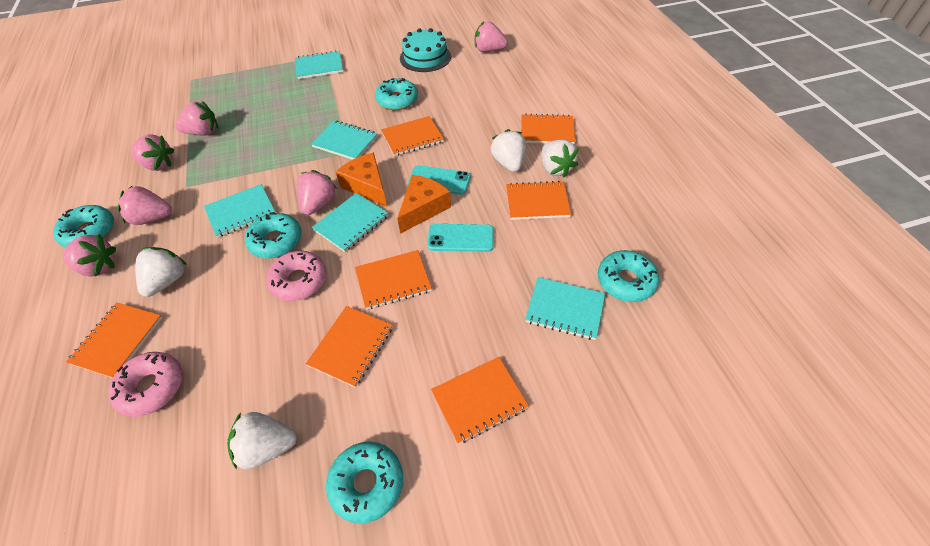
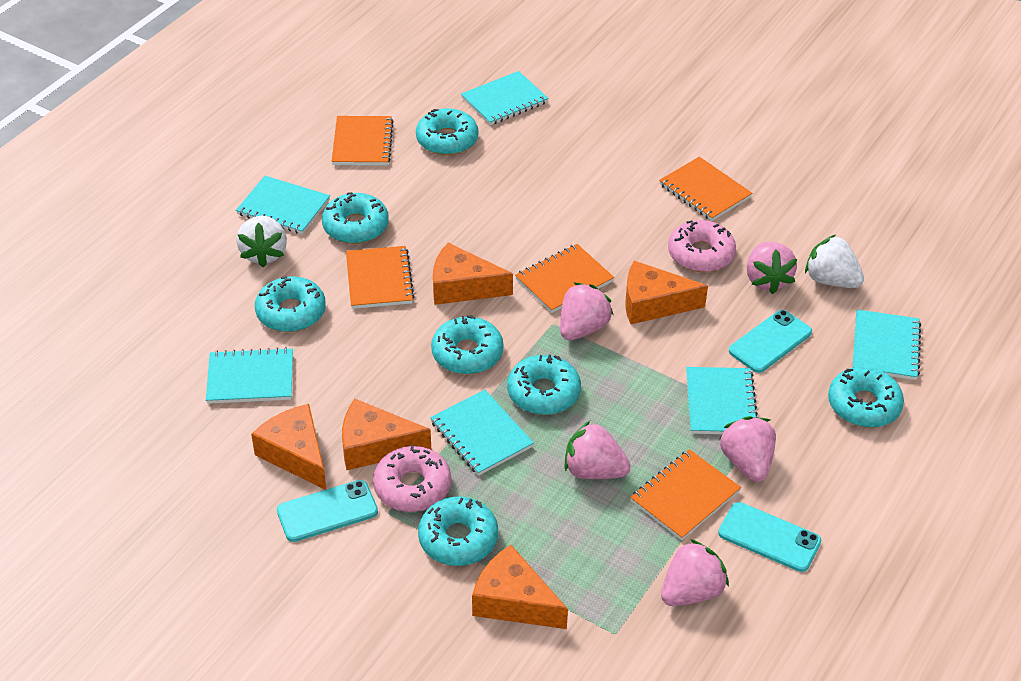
orange cheese: 2 -> 5
orange notebook: 7 -> 5
pink strawberry: 6 -> 5
turquoise cake: 1 -> 0
turquoise donut: 5 -> 7
turquoise notebook: 5 -> 6
turquoise phone: 2 -> 3
white strawberry: 4 -> 2

